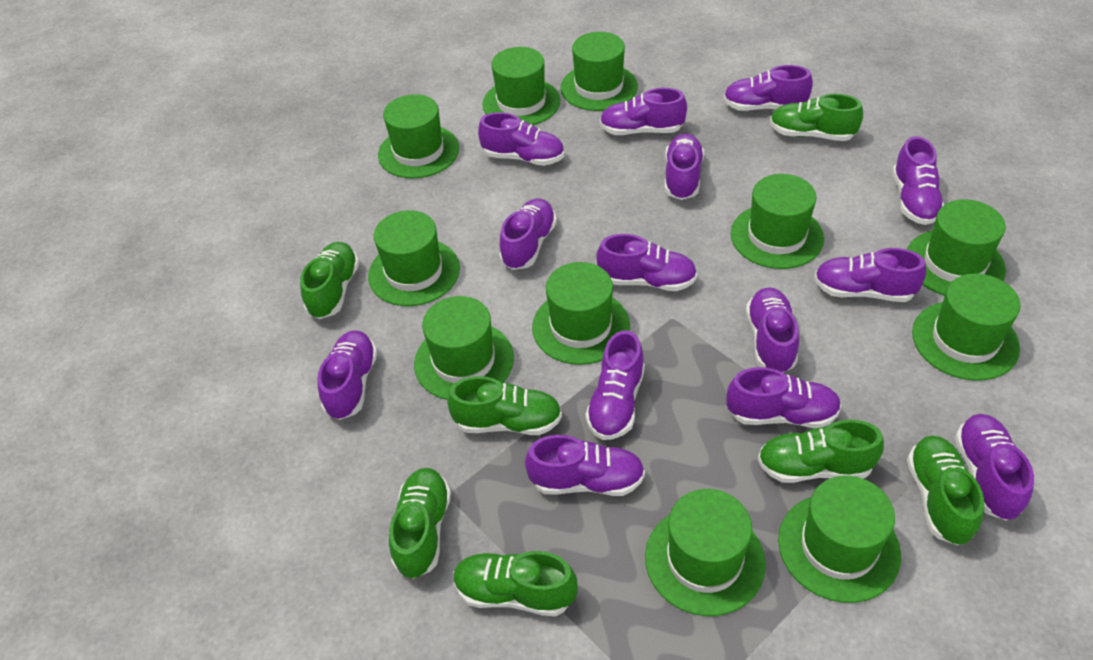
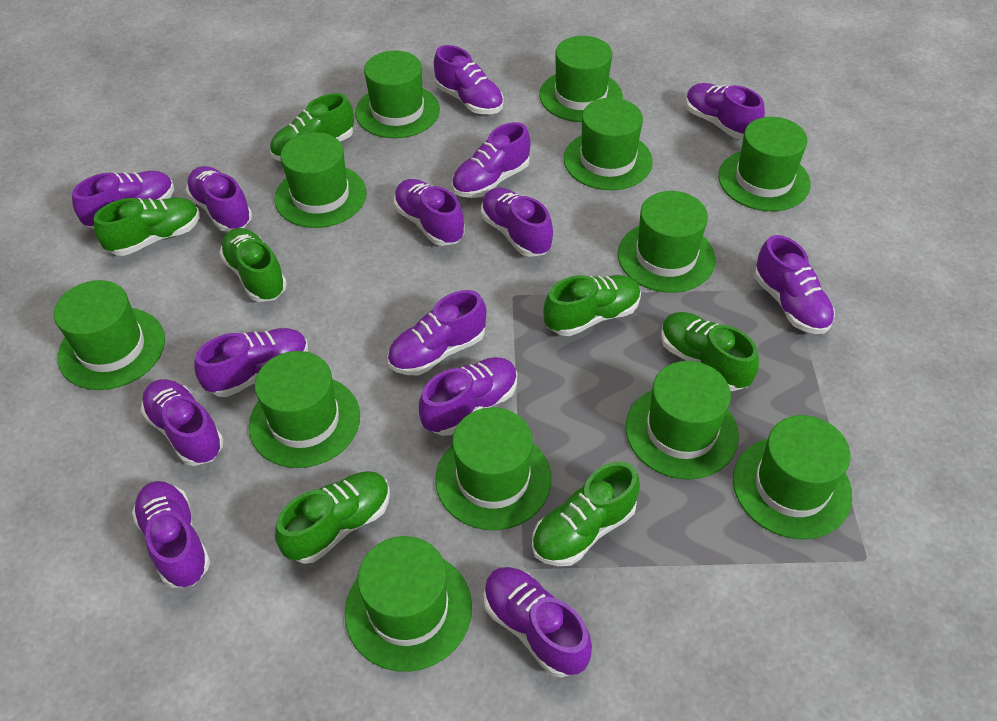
green hat: 11 -> 12

